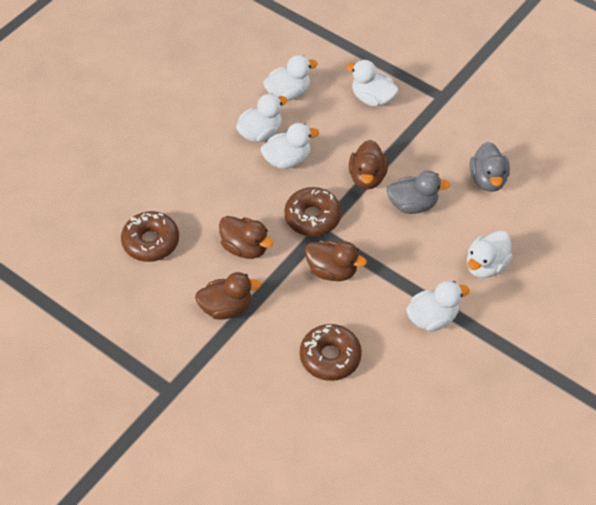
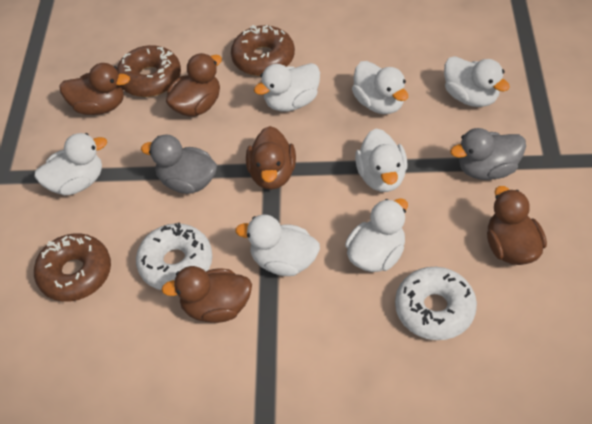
brown duck: 4 -> 5
white donut: 0 -> 2
white duck: 6 -> 7

